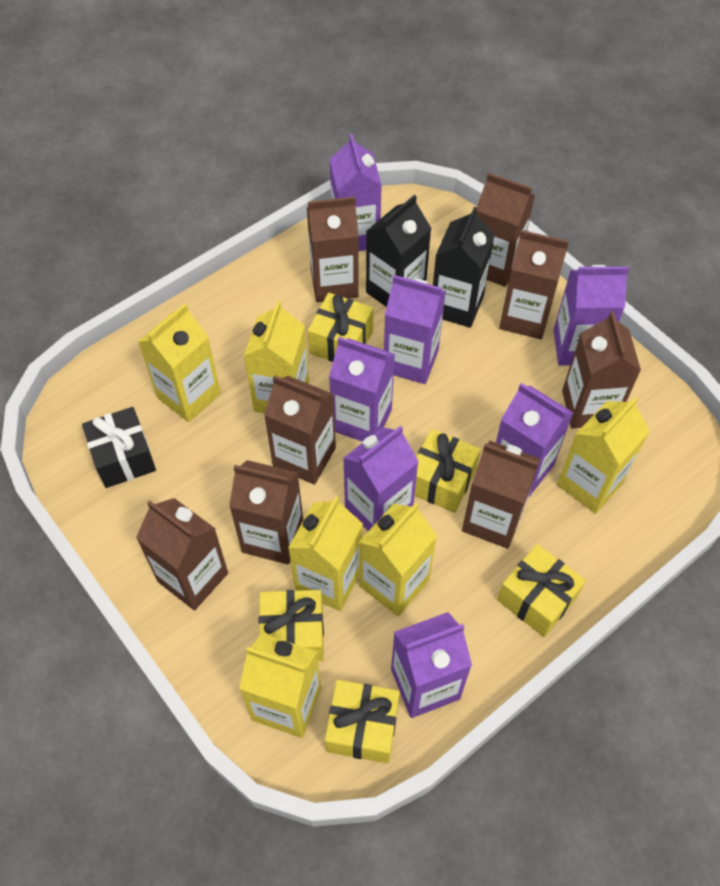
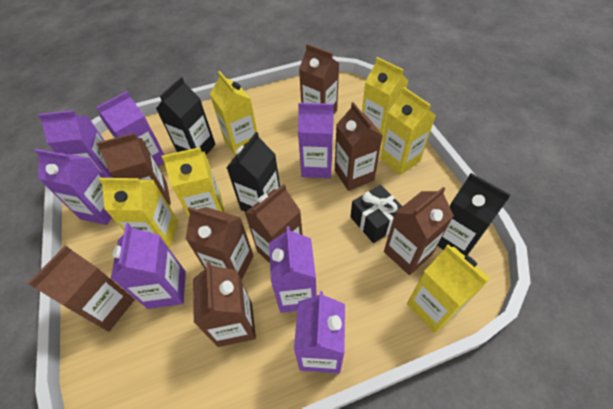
black carton: 2 -> 3
yellow gift: 5 -> 0

